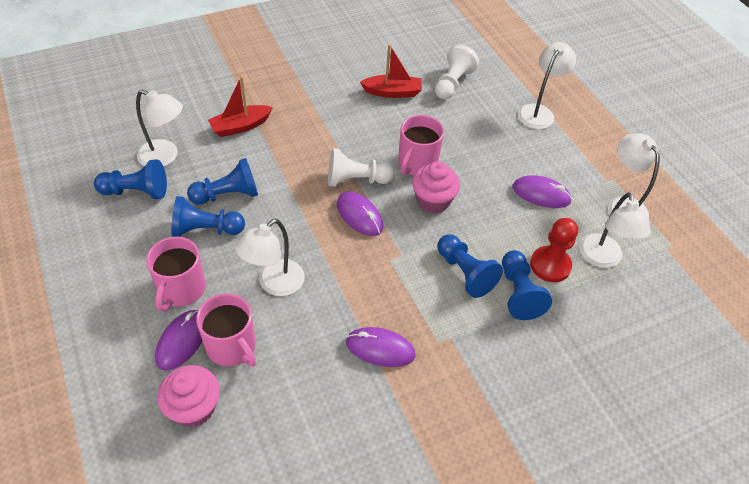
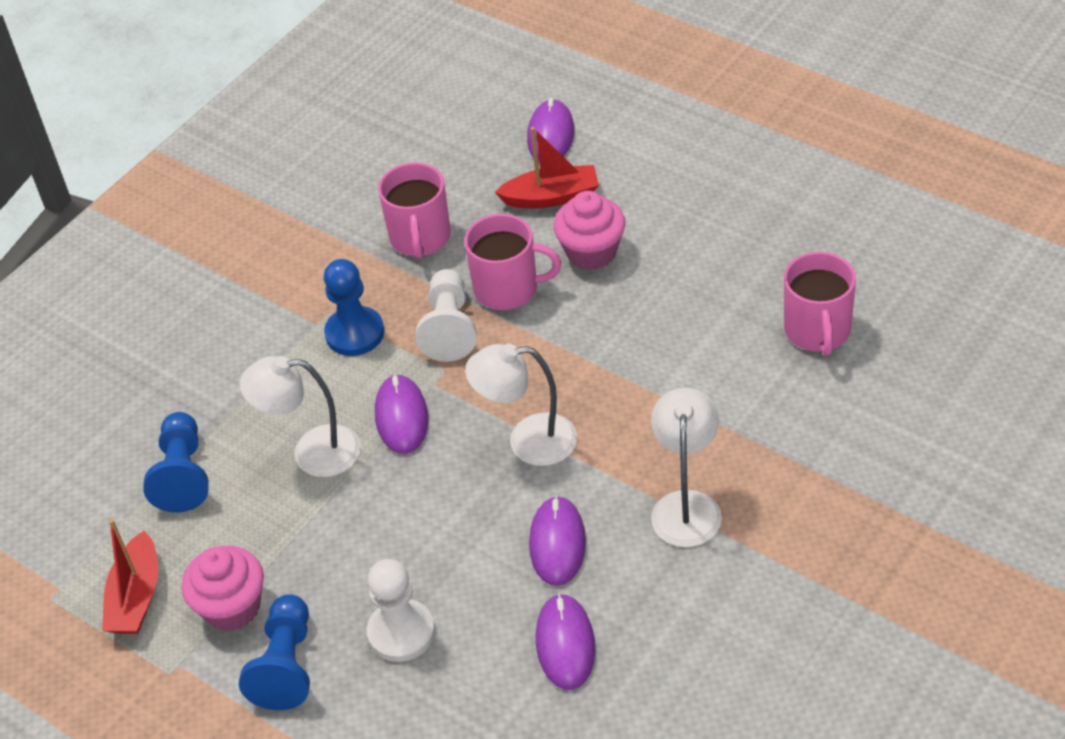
blue pawn: 5 -> 3
red pawn: 1 -> 0
white lamp: 5 -> 3

